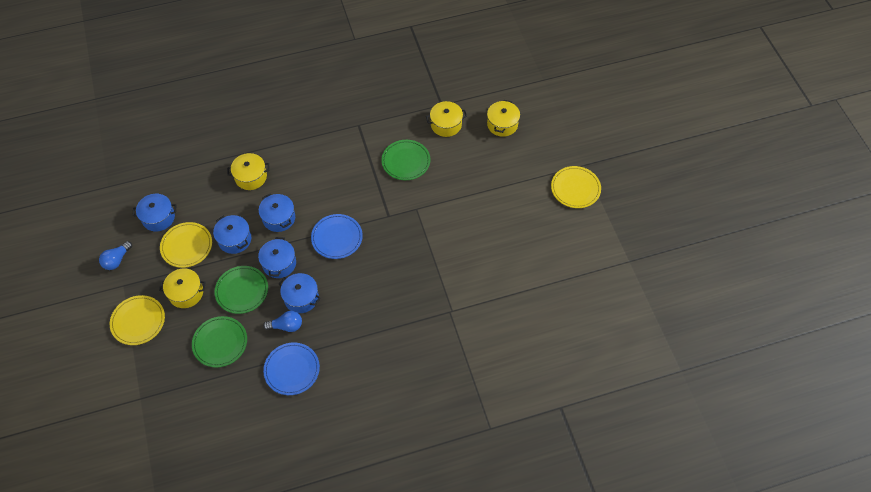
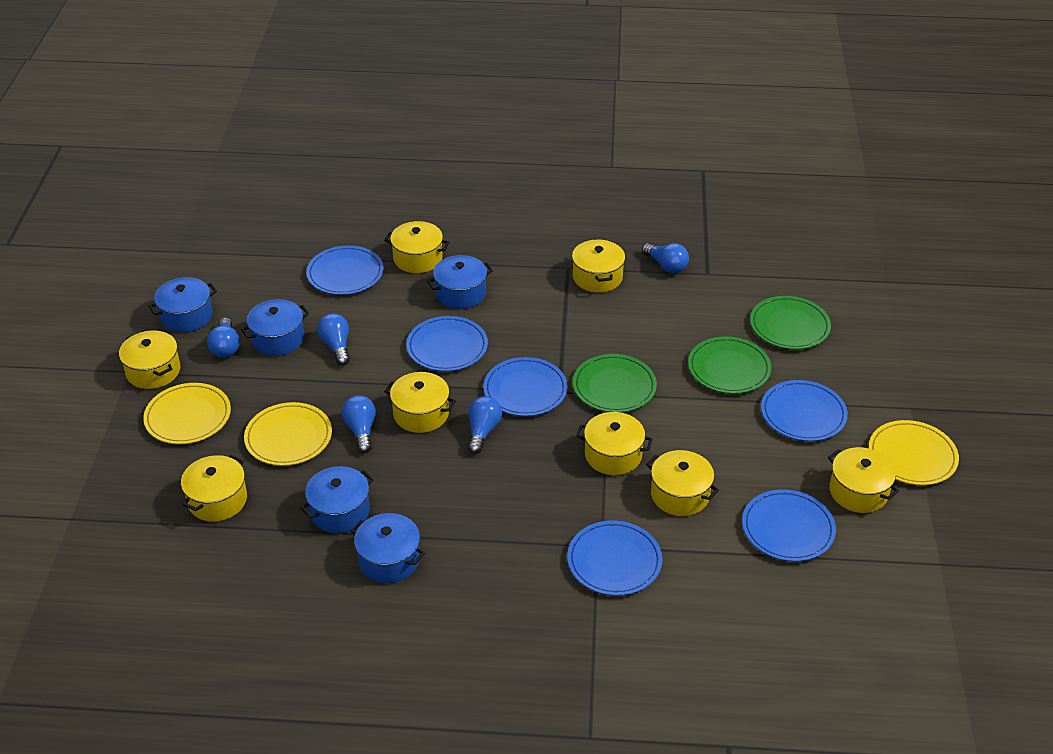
blue light bulb: 2 -> 5
blue plate: 2 -> 6
yellow pot: 4 -> 8

